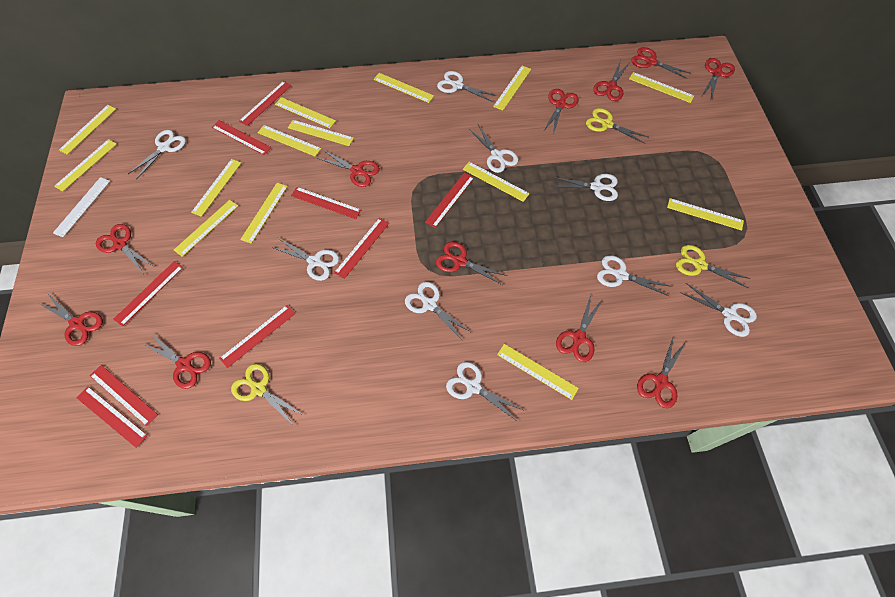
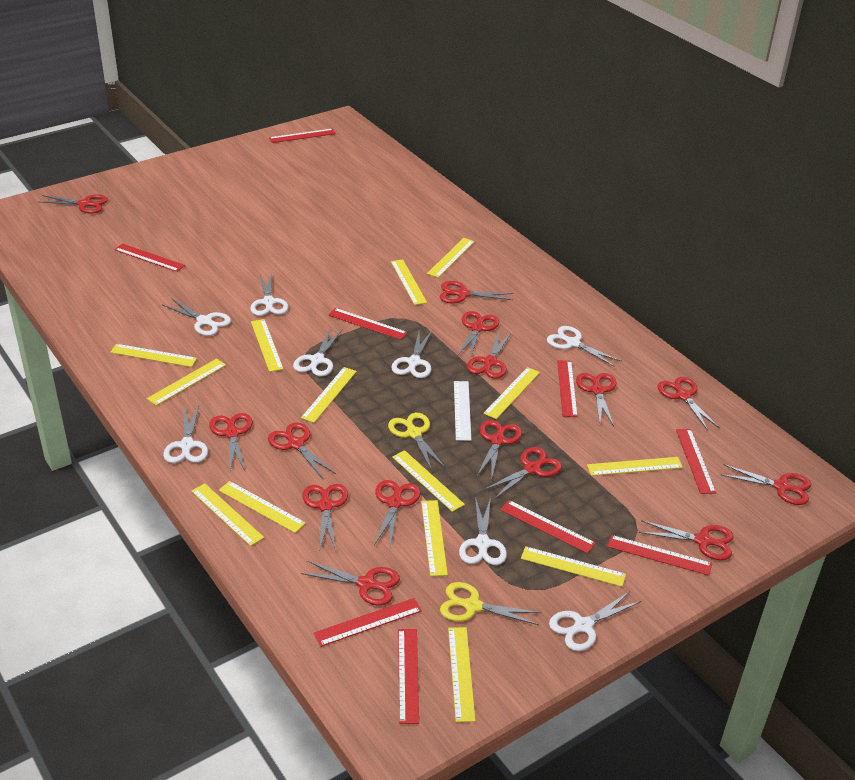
red scissors: 11 -> 15
white scissors: 9 -> 8
yellow scissors: 3 -> 2

